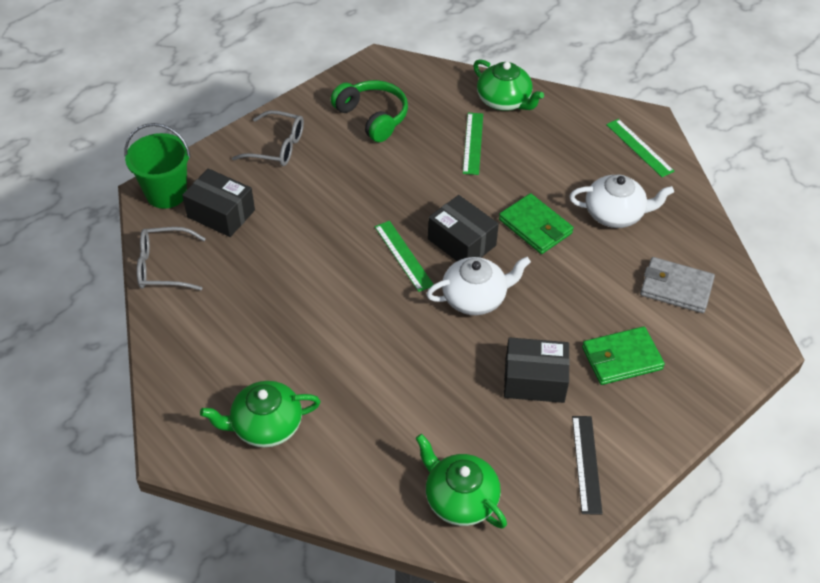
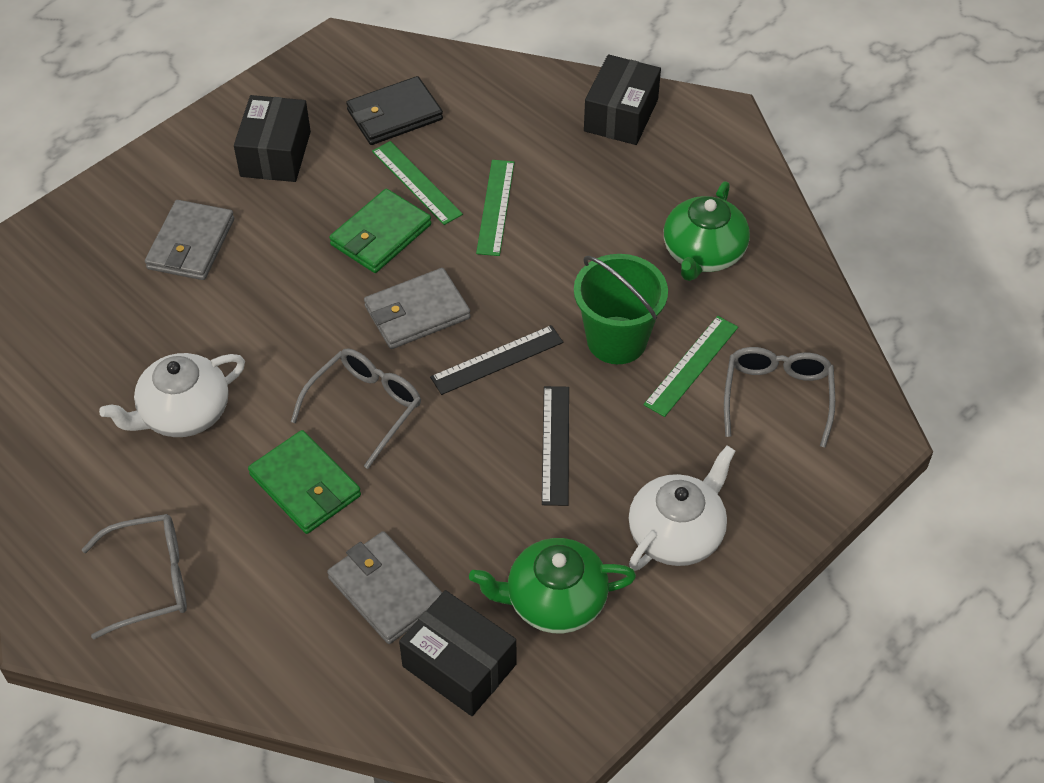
black ruler: 1 -> 2
black wallet: 0 -> 1
green headphones: 1 -> 0
green teapot: 3 -> 2
grey glasses: 2 -> 3
grey wallet: 1 -> 3

